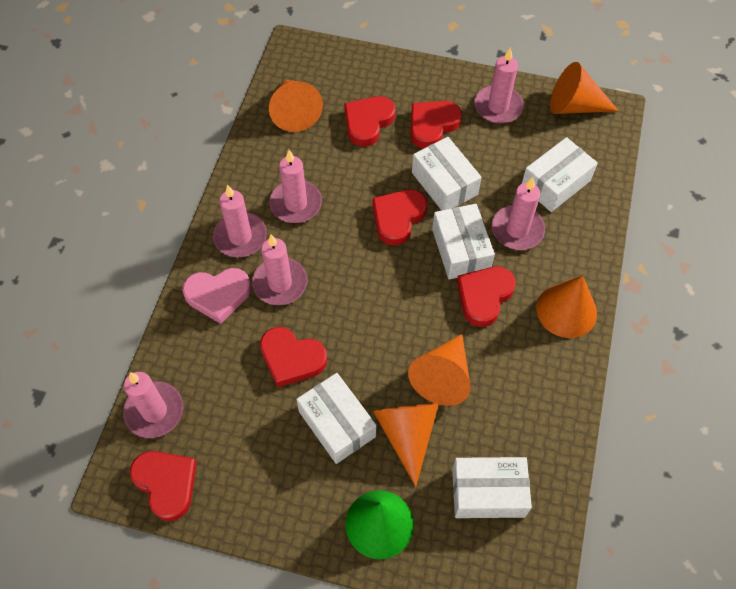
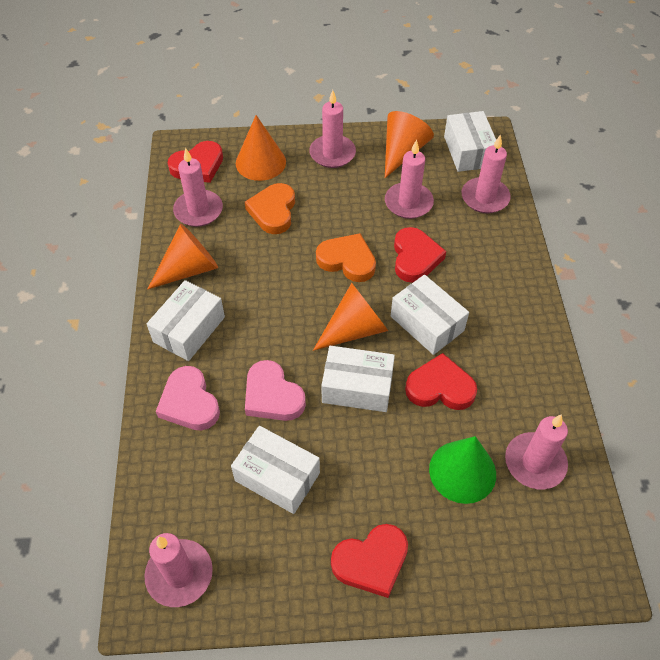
orange cone: 5 -> 4
orange heart: 0 -> 2
pink heart: 1 -> 2
red heart: 6 -> 4

